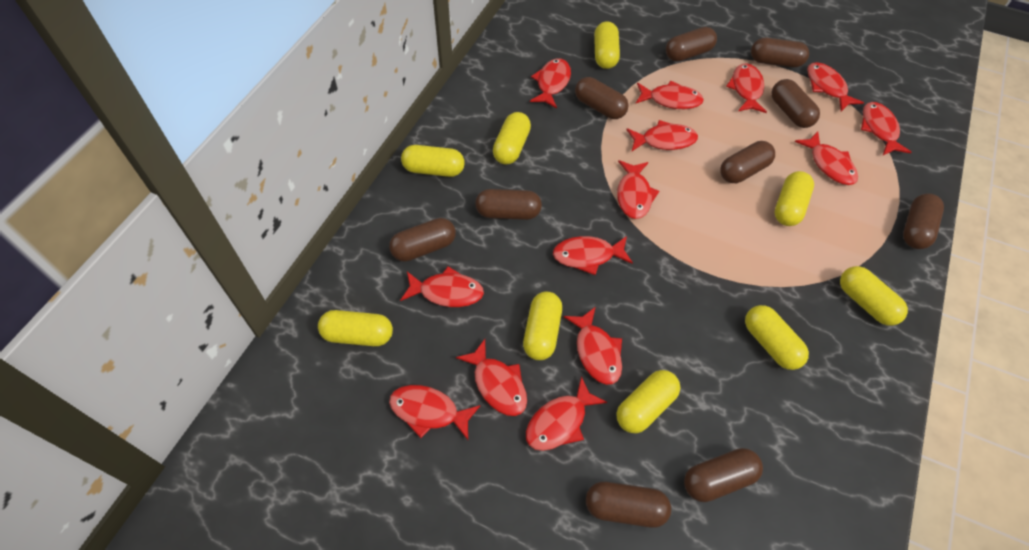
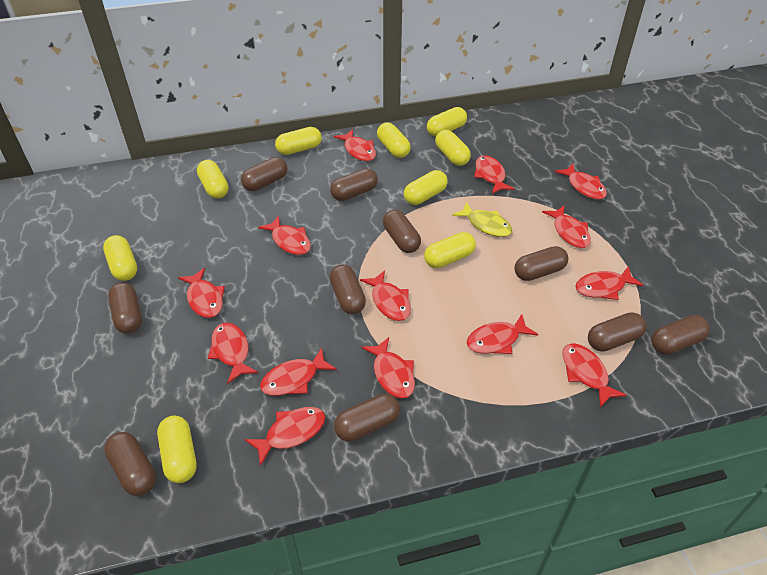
yellow fish: 0 -> 1

